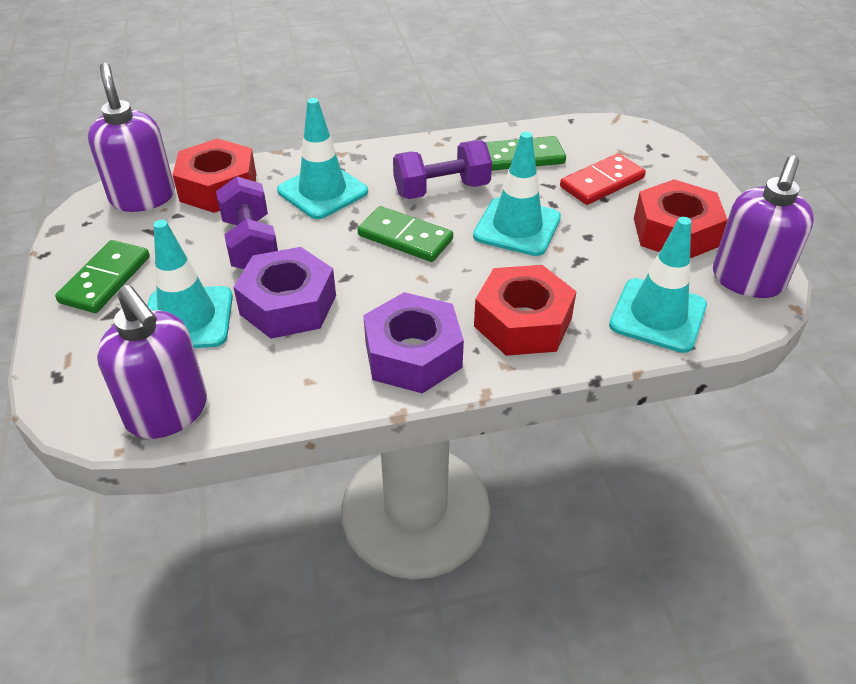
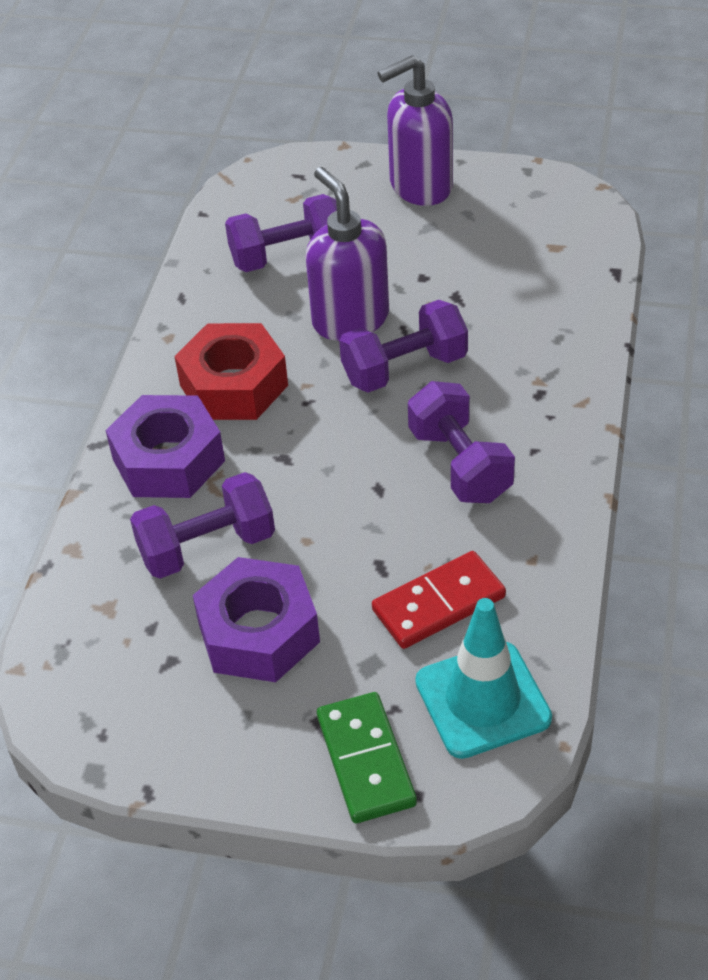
green domino: 3 -> 1
purple dumbbell: 2 -> 4
purple soap dispenser: 3 -> 2
red nut: 3 -> 1
turquoise traffic cone: 4 -> 1

